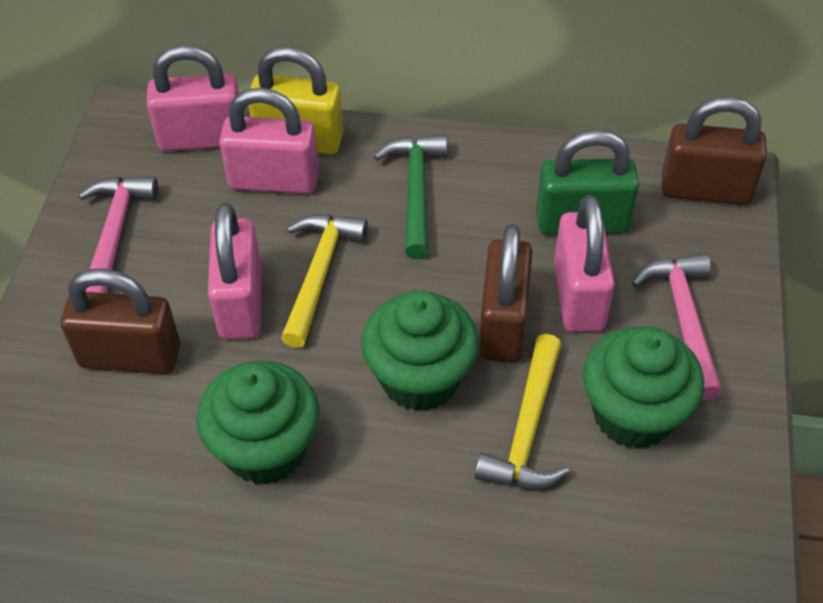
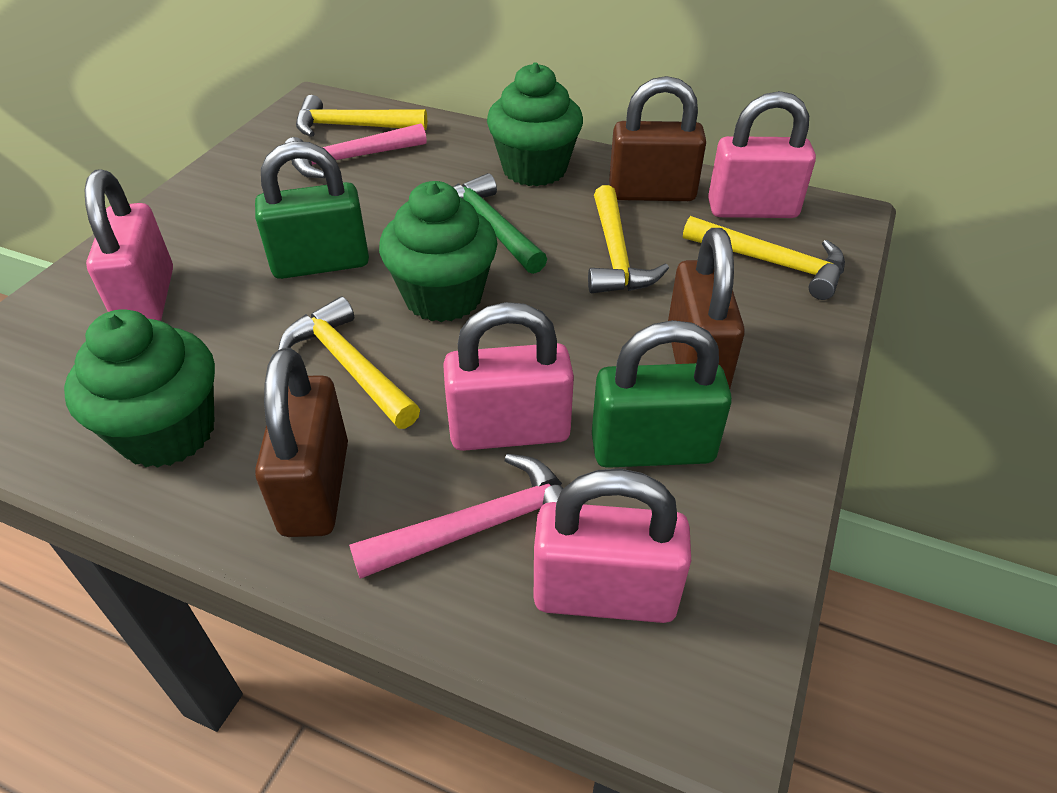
green padlock: 1 -> 2
yellow hammer: 2 -> 4
yellow padlock: 1 -> 0

